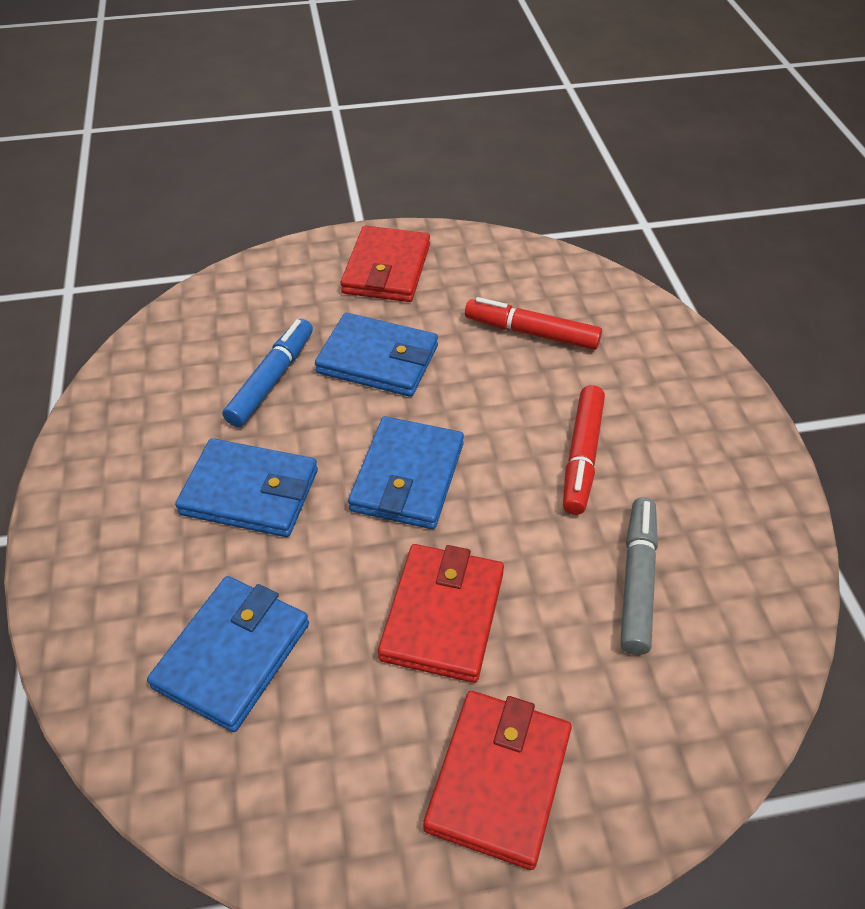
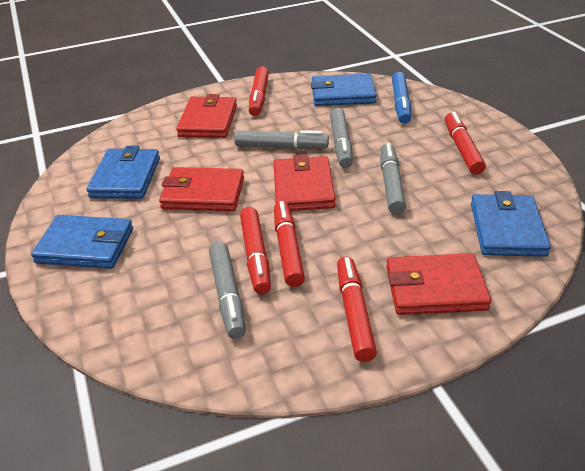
grey marker: 1 -> 4
red marker: 2 -> 5
red wallet: 3 -> 4

